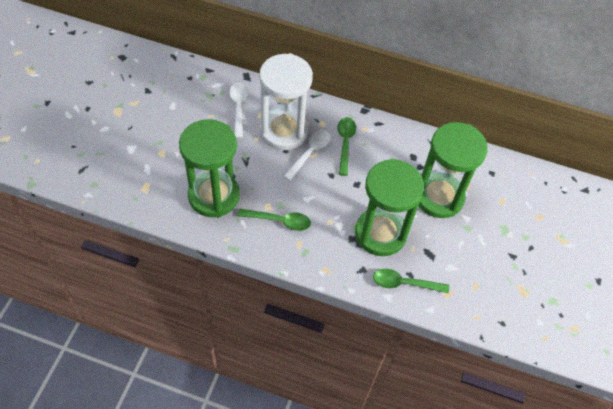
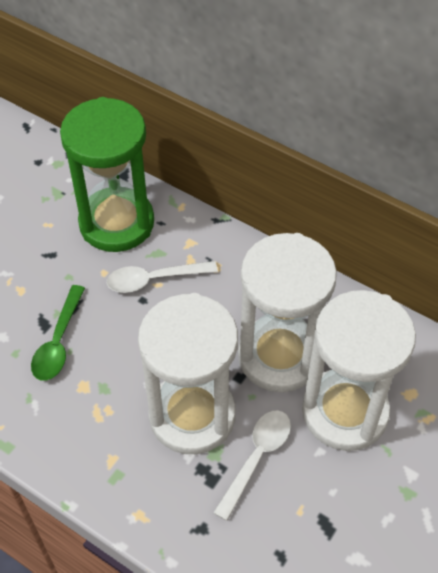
green hourglass: 3 -> 1
green spoon: 3 -> 1
white hourglass: 1 -> 3

